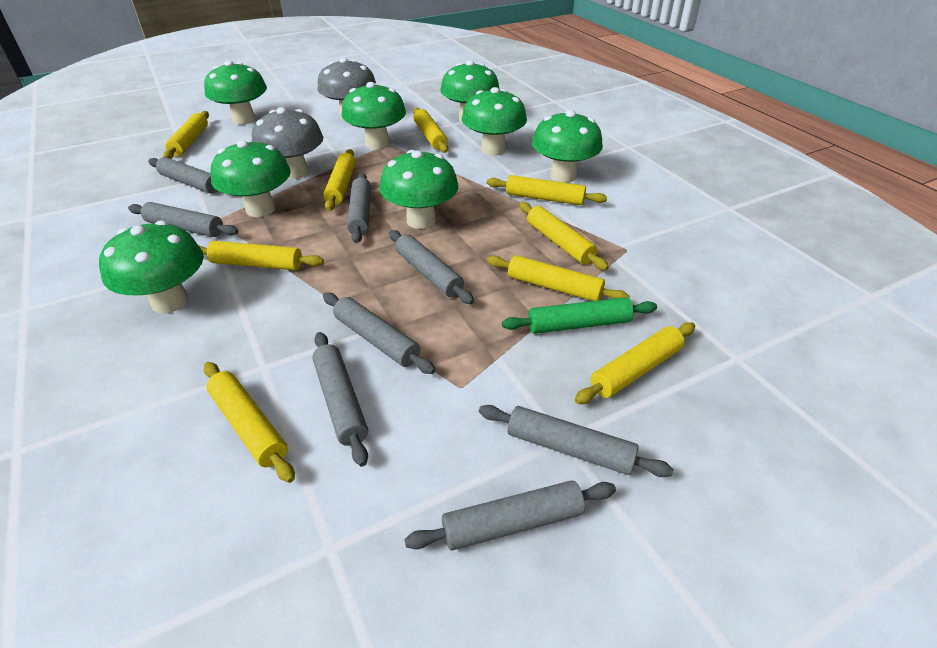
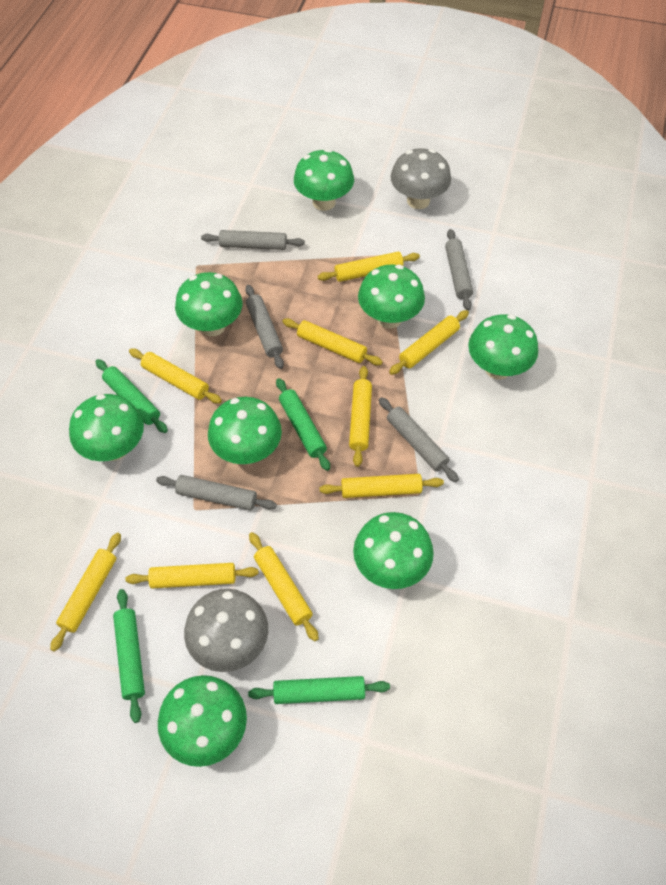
green rolling pin: 1 -> 4
grey rolling pin: 8 -> 5

